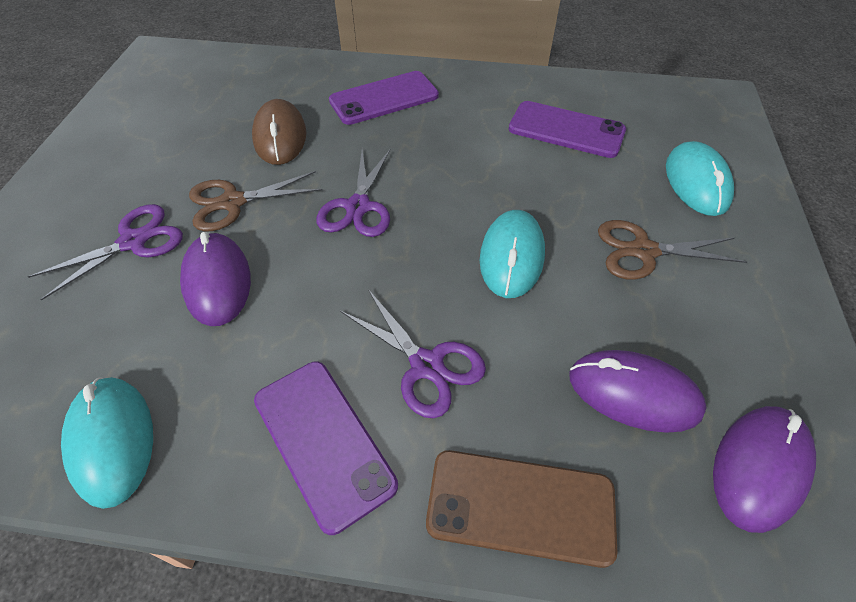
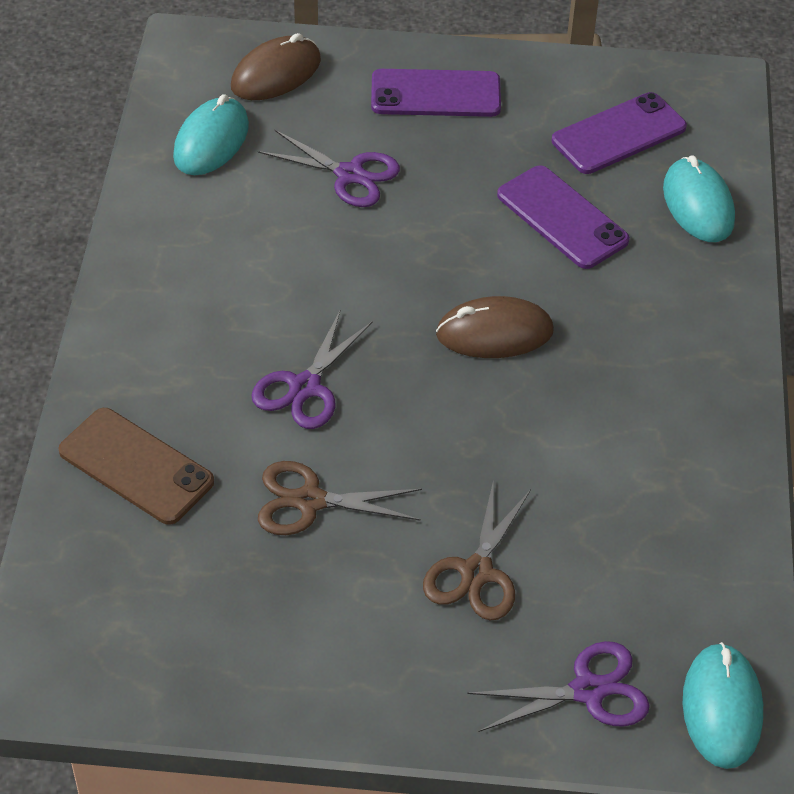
brown mouse: 1 -> 2
purple mouse: 3 -> 0

